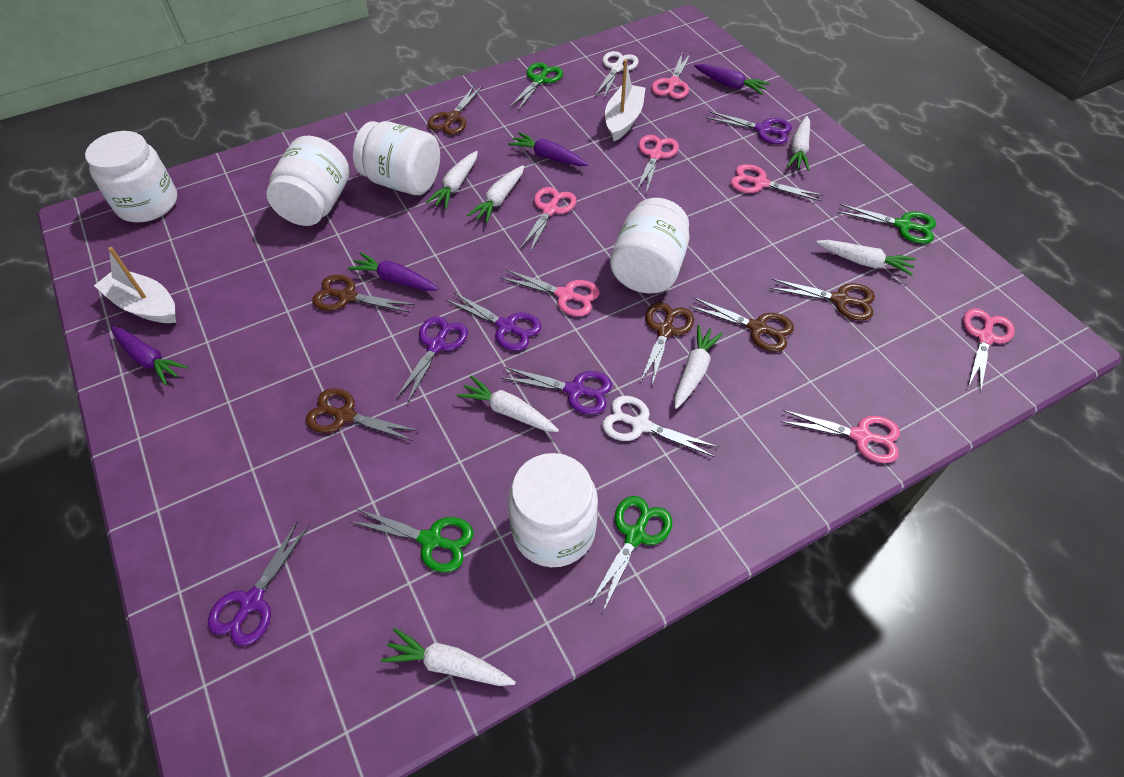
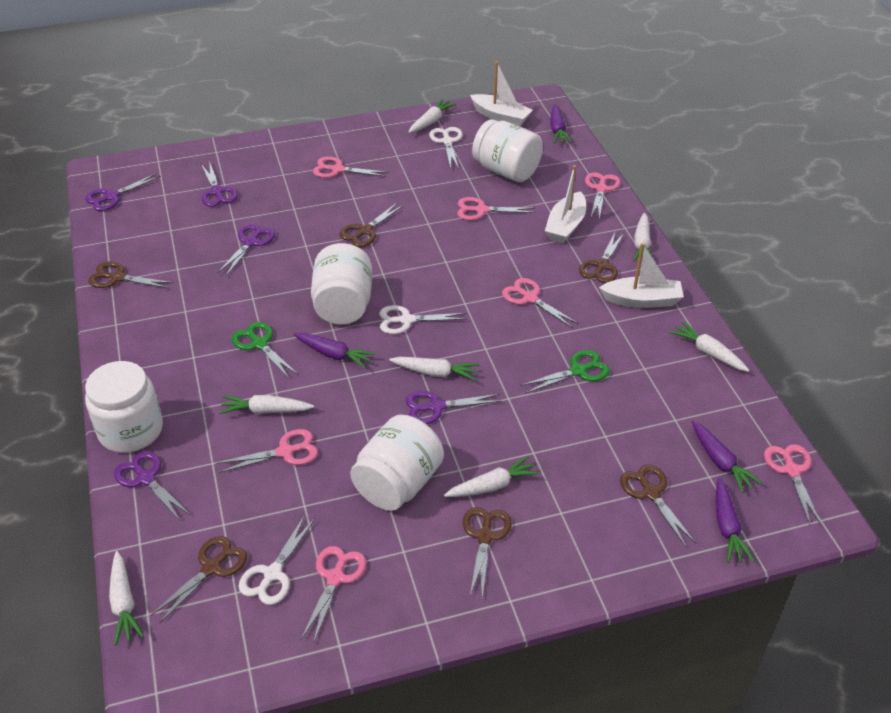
green scissors: 4 -> 2
white boat: 2 -> 3
white jar: 5 -> 4
white scissors: 2 -> 3

